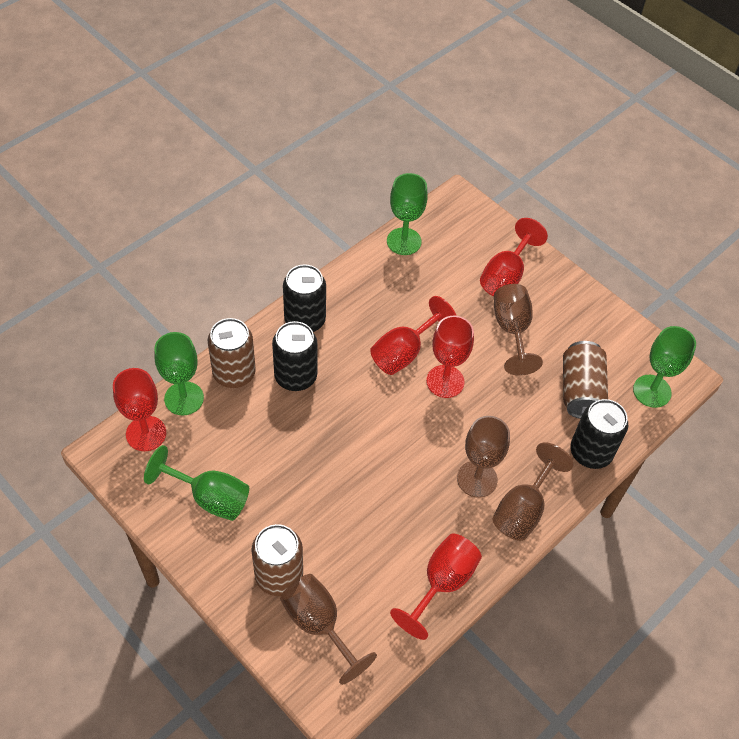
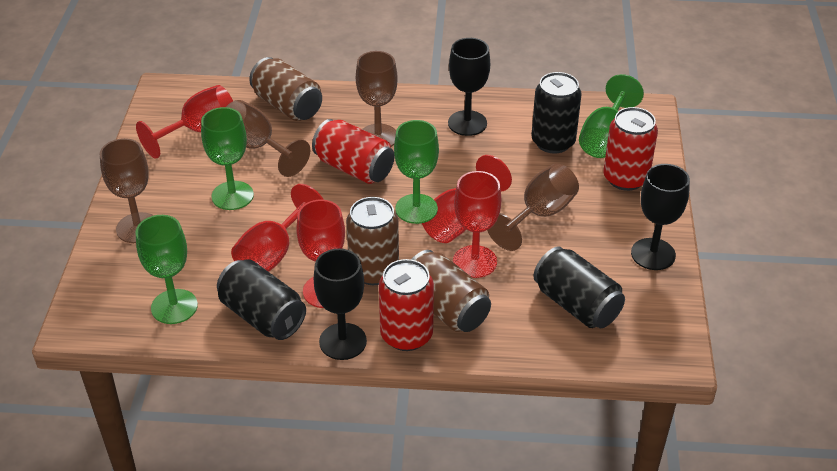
black goblet: 0 -> 3
red can: 0 -> 3

